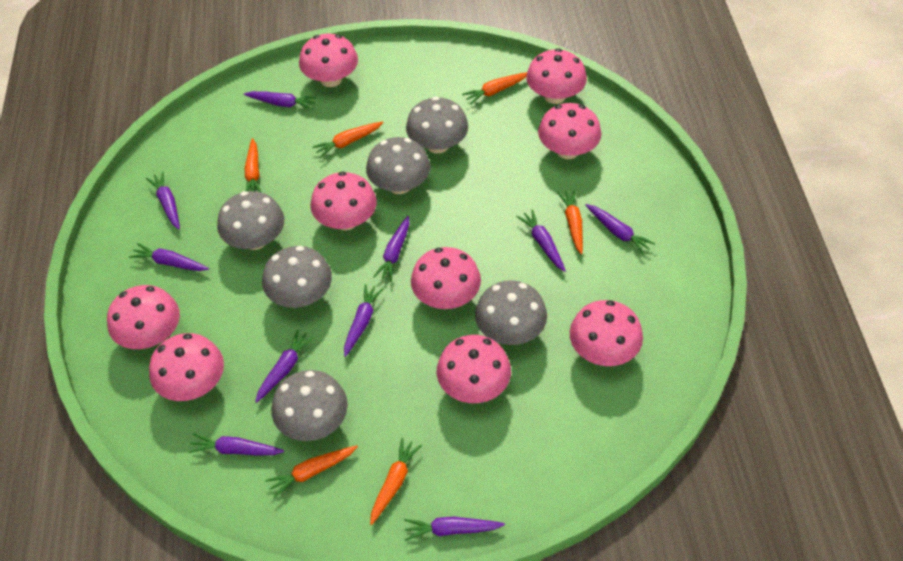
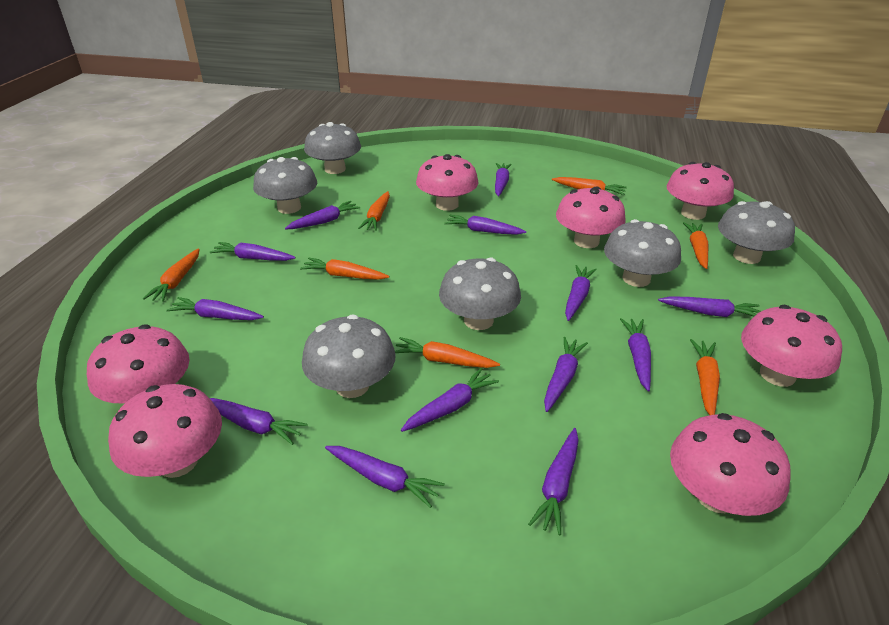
orange carrot: 6 -> 7
pink mushroom: 9 -> 7
purple carrot: 10 -> 13

